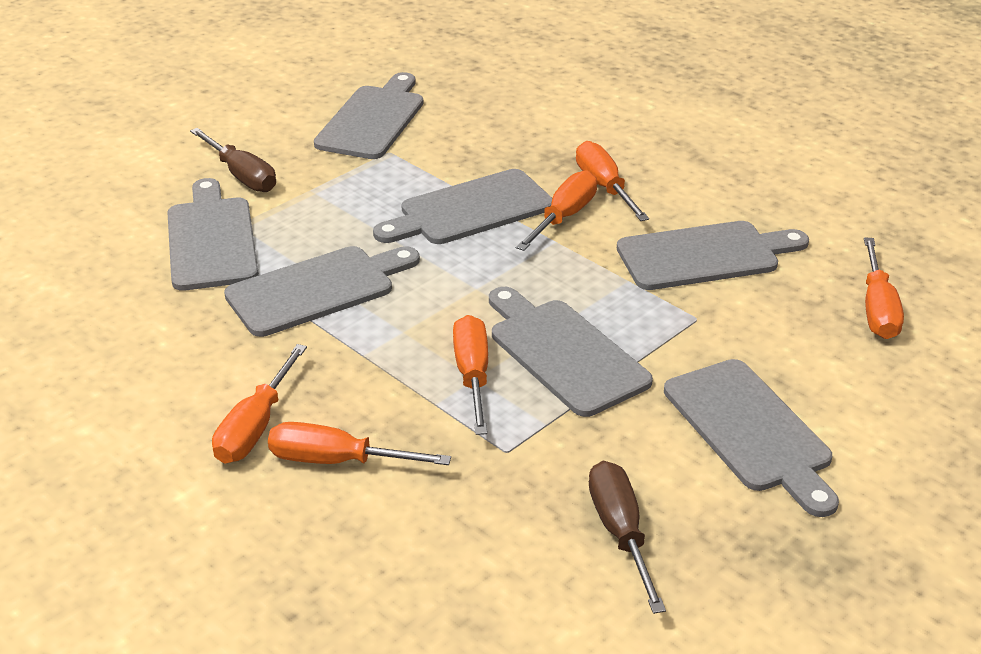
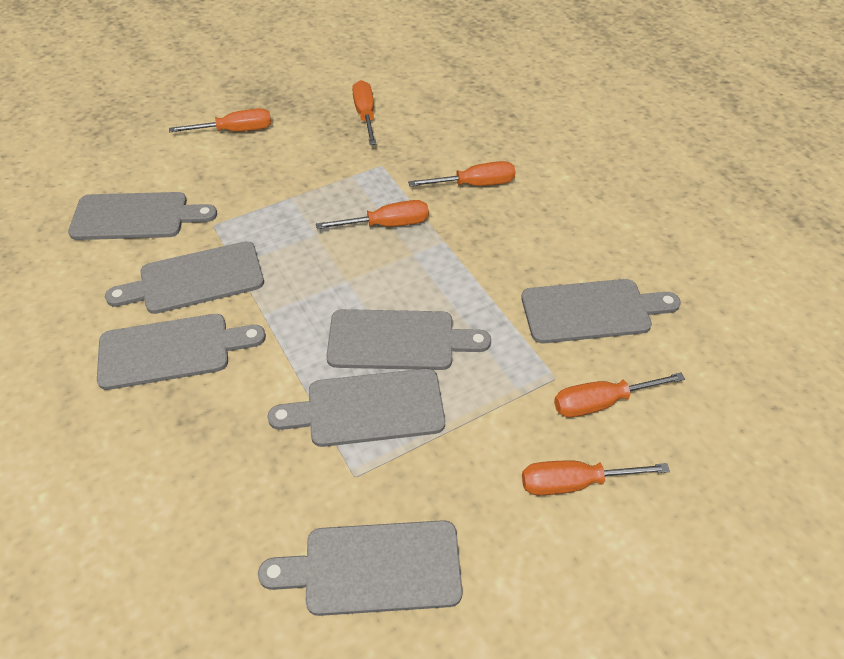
brown screwdriver: 2 -> 0

